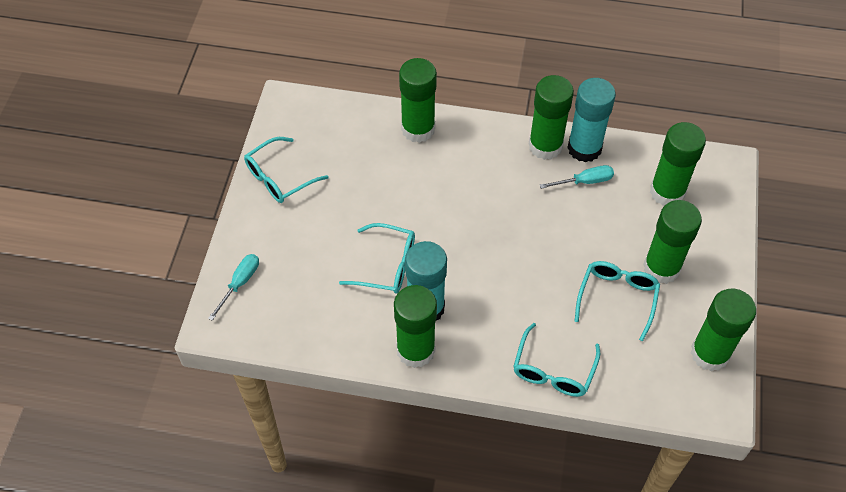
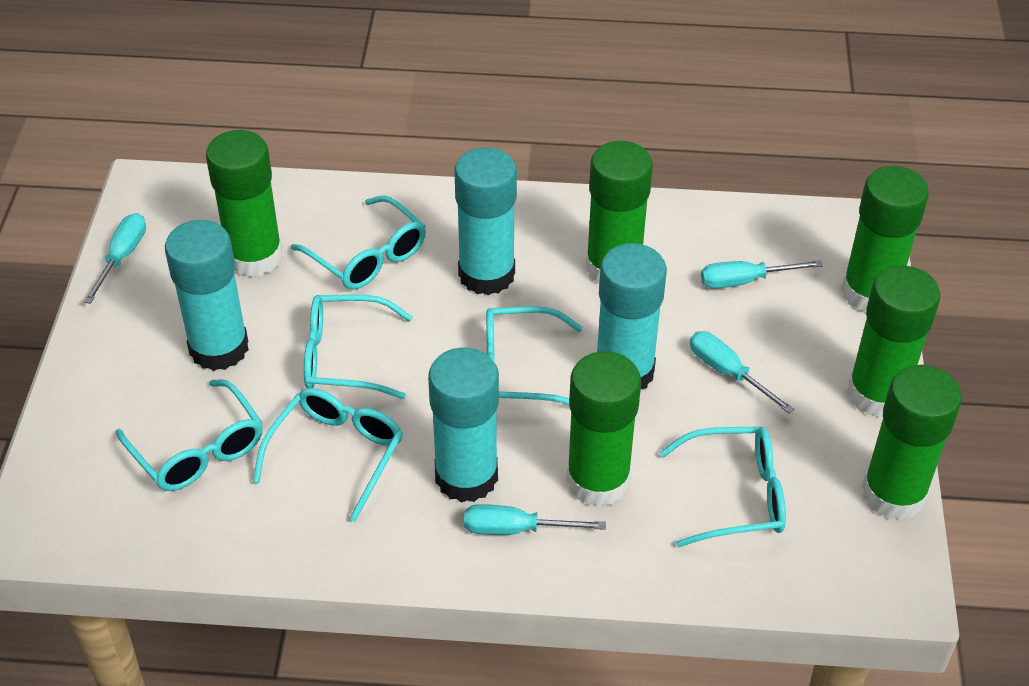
turquoise glasses: 4 -> 6
turquoise glue stick: 2 -> 4
turquoise screwdriver: 2 -> 4

